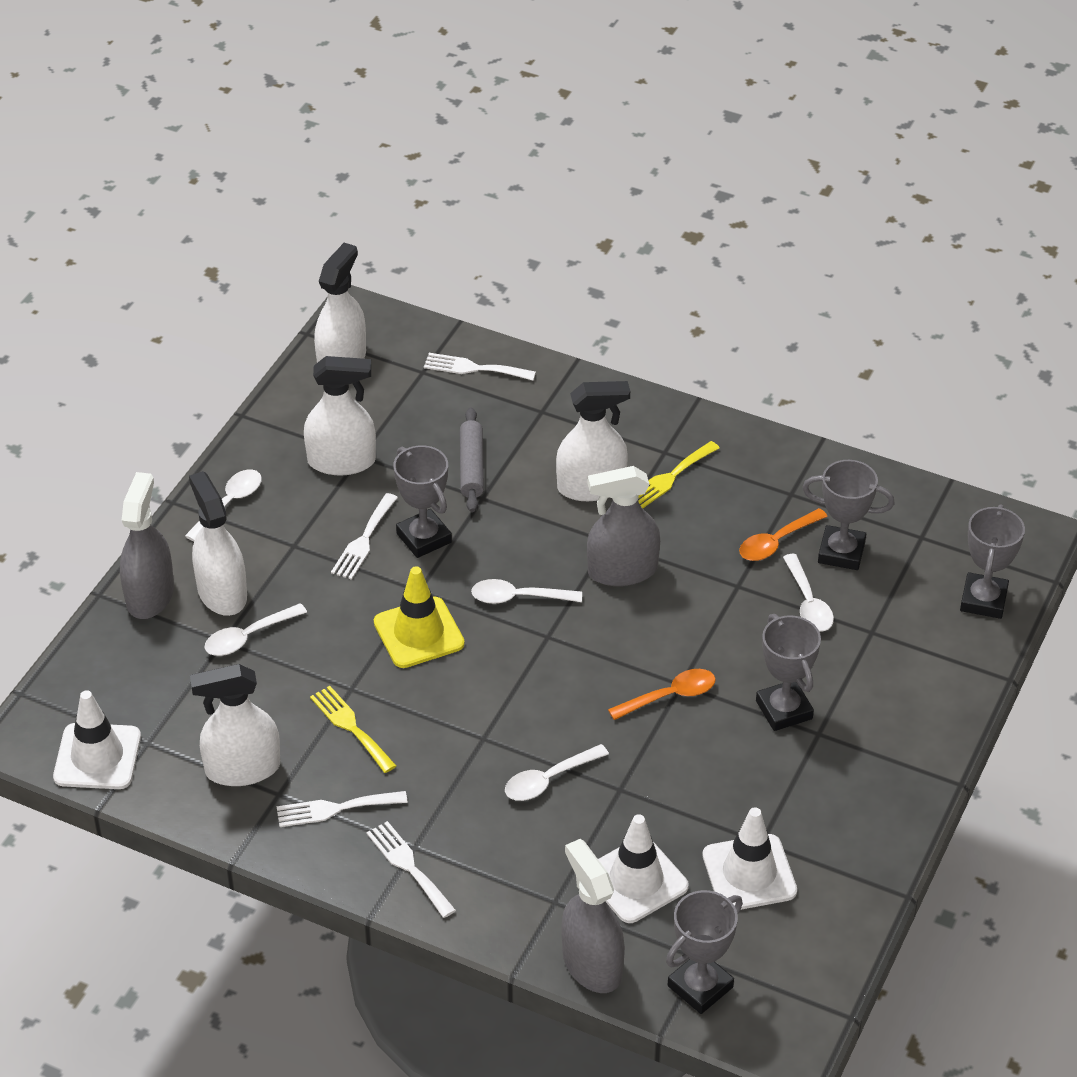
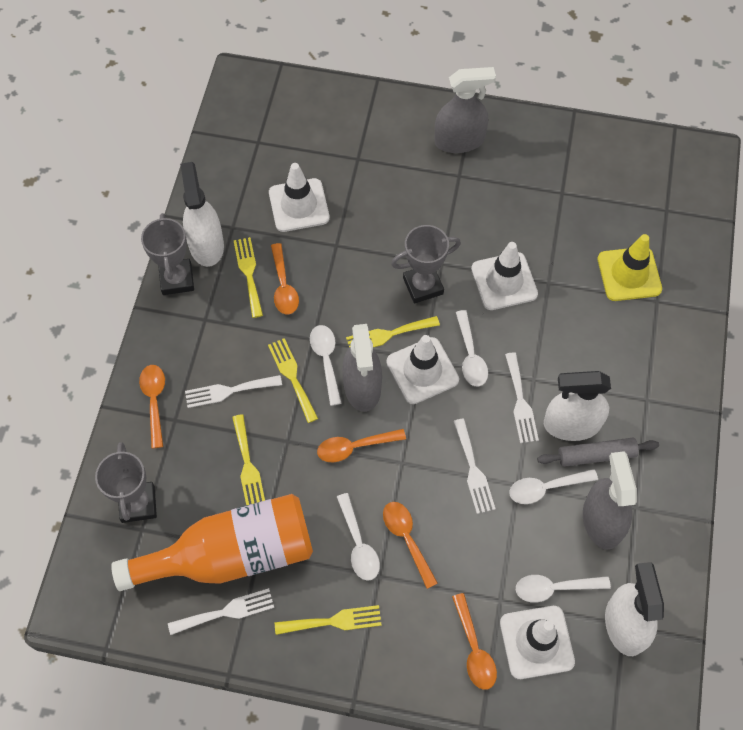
grey trophy: 5 -> 3
orange bottle: 0 -> 1
orange spoon: 2 -> 5
white spray bottle: 5 -> 3
white traffic cone: 3 -> 4
yellow fork: 2 -> 5

